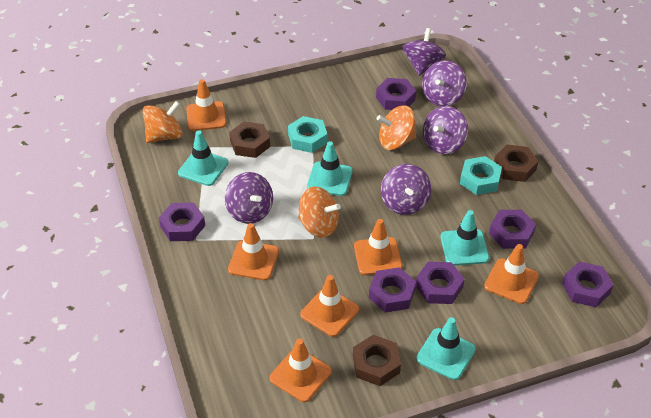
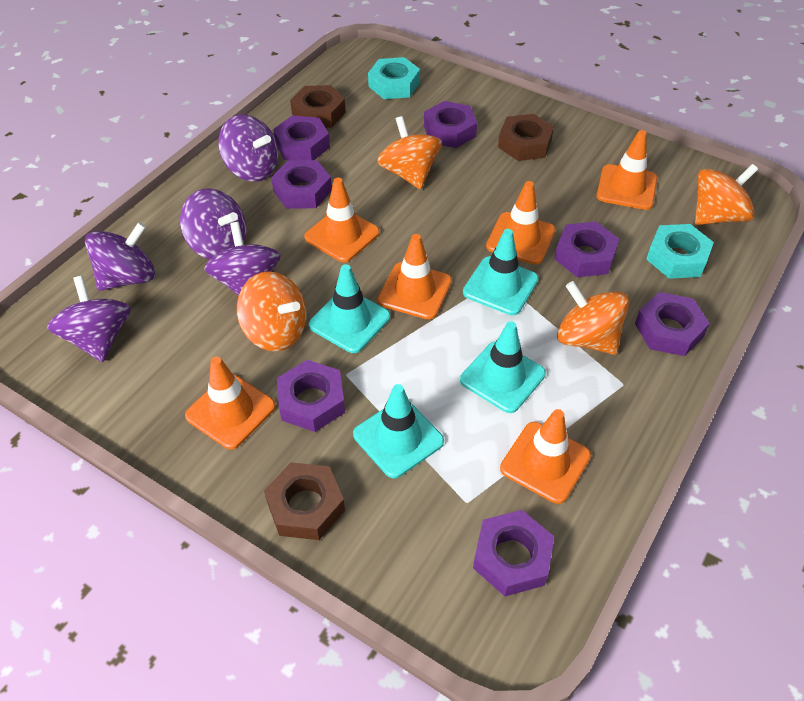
orange spinning top: 3 -> 4
purple nut: 6 -> 7

